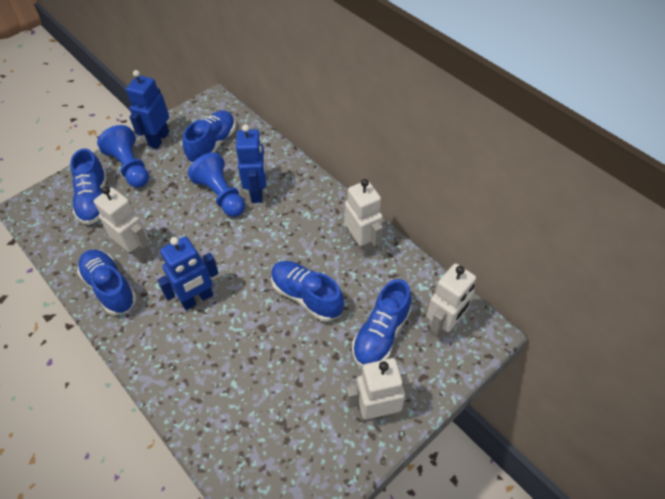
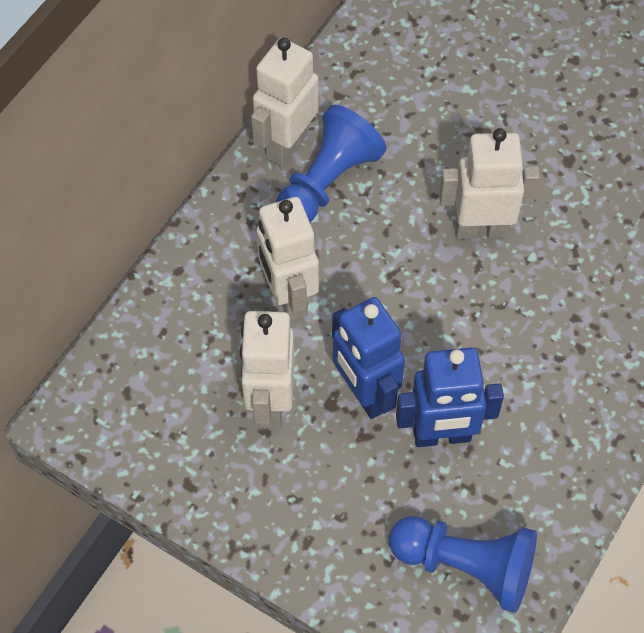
blue robot: 3 -> 2
blue shoe: 5 -> 0

